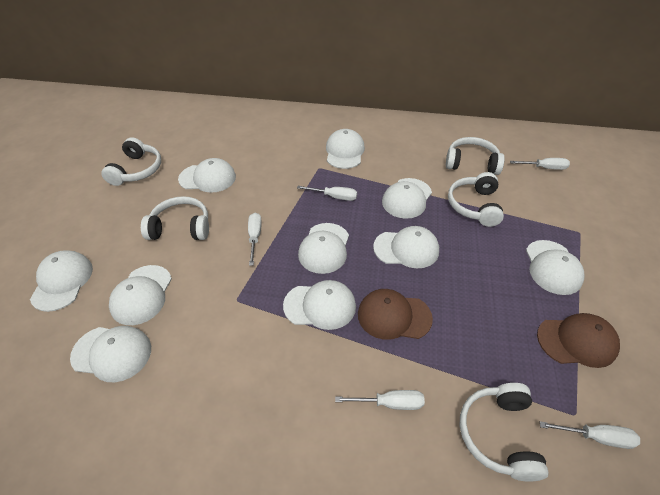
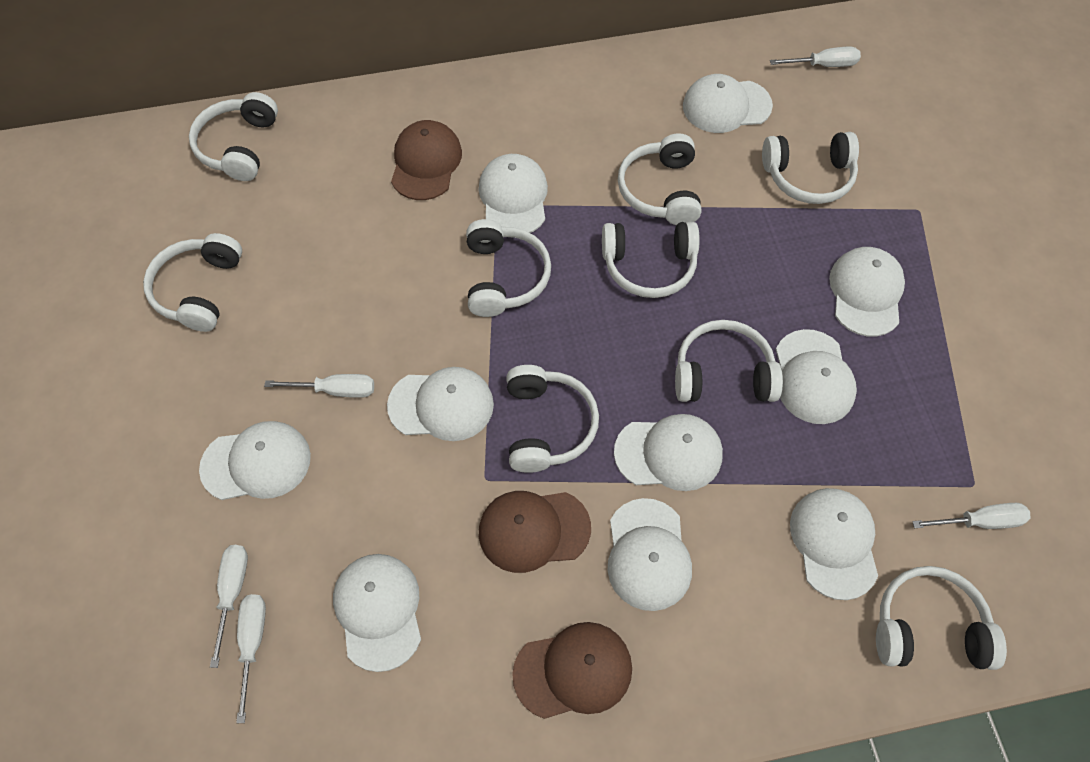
brown cap: 2 -> 3
white headphones: 5 -> 9

